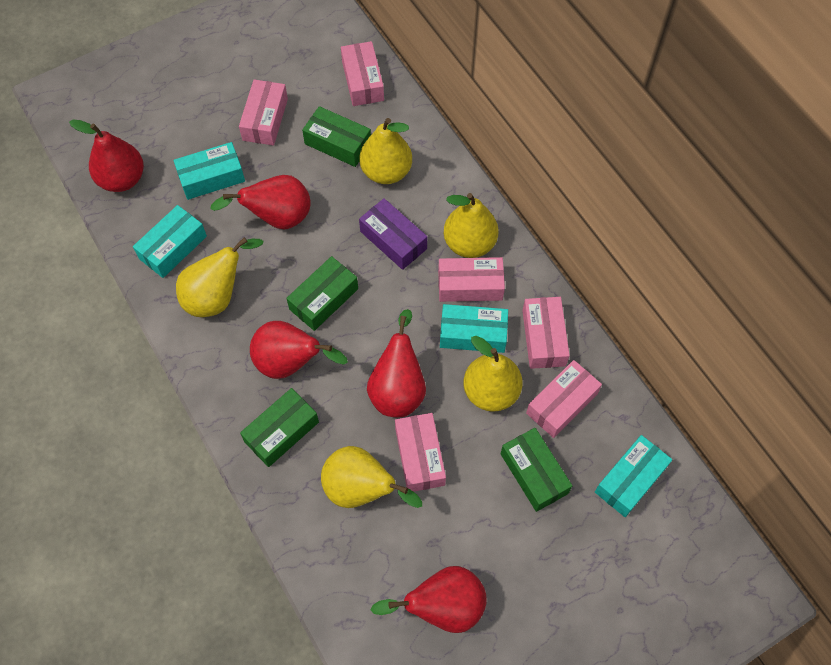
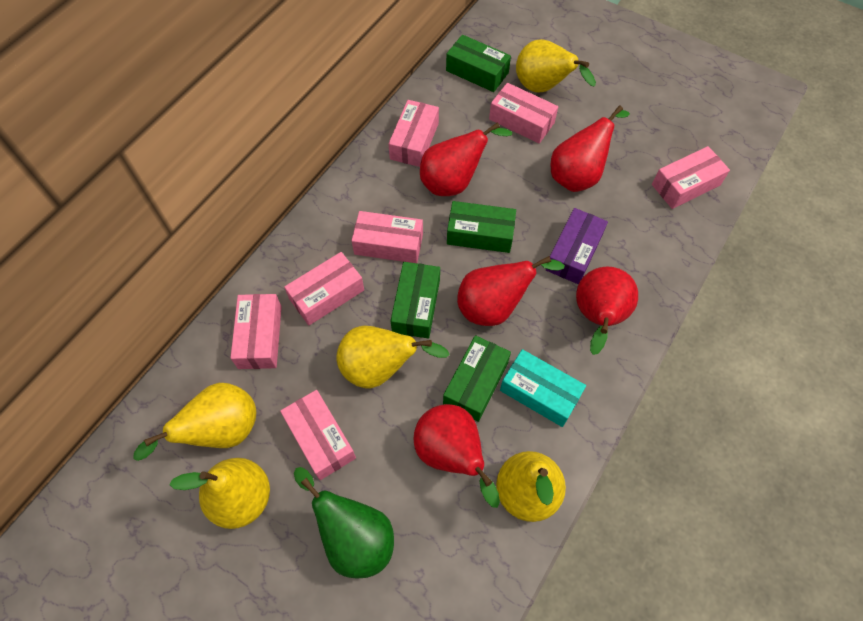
green pear: 0 -> 1
pink box: 6 -> 7
turquoise box: 4 -> 1

